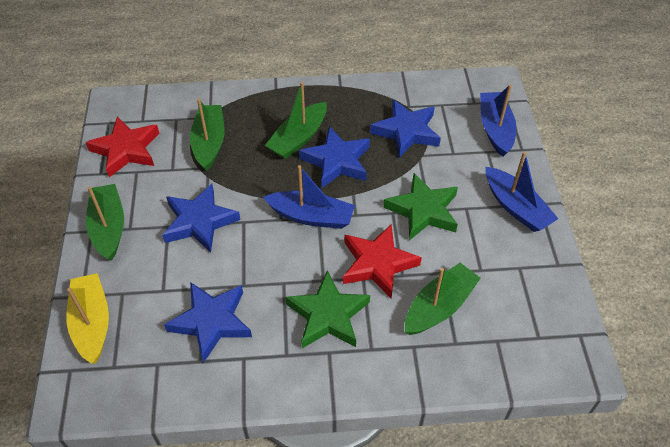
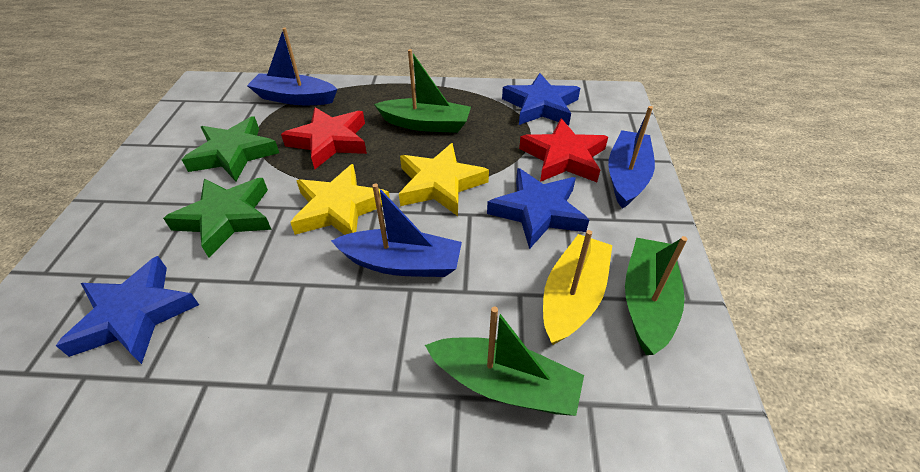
blue star: 4 -> 3
green boat: 4 -> 3
yellow star: 0 -> 2

